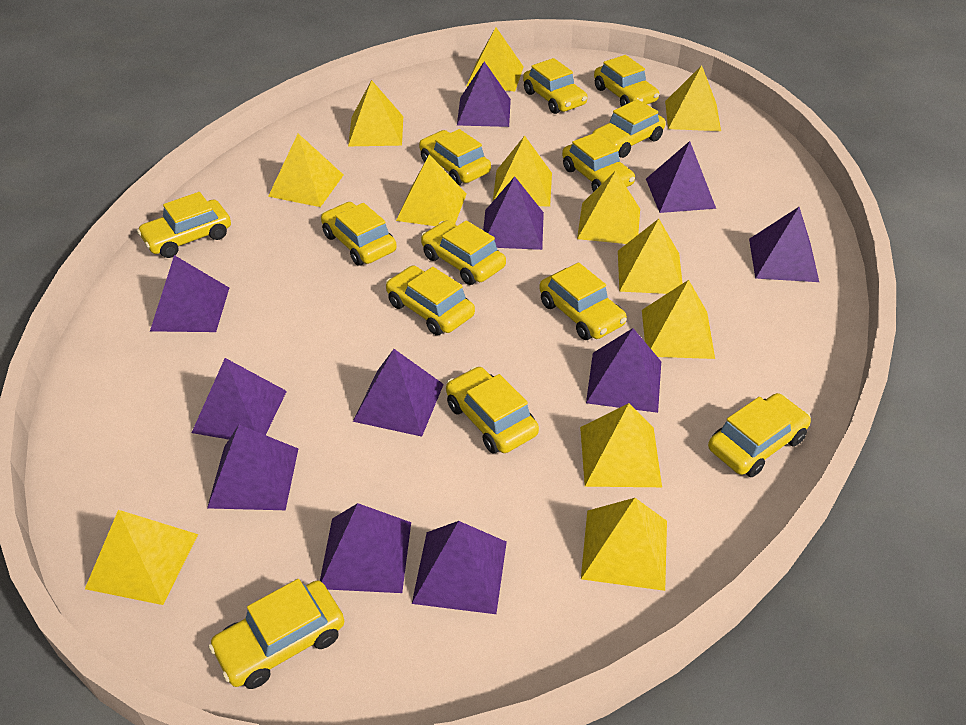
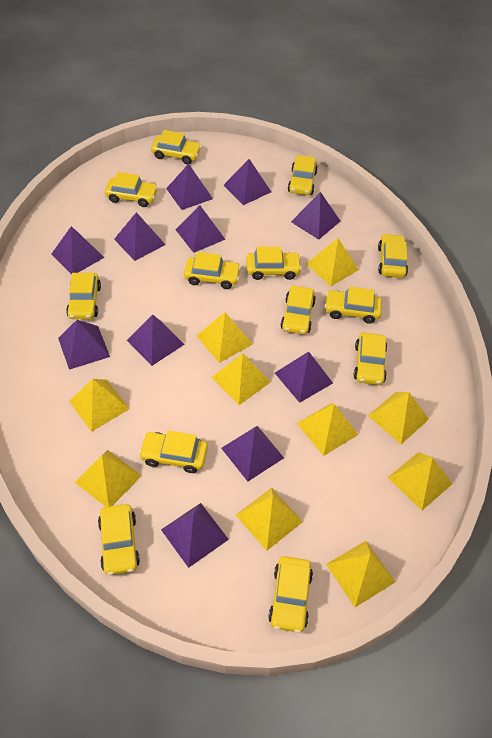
yellow pyramid: 12 -> 10

